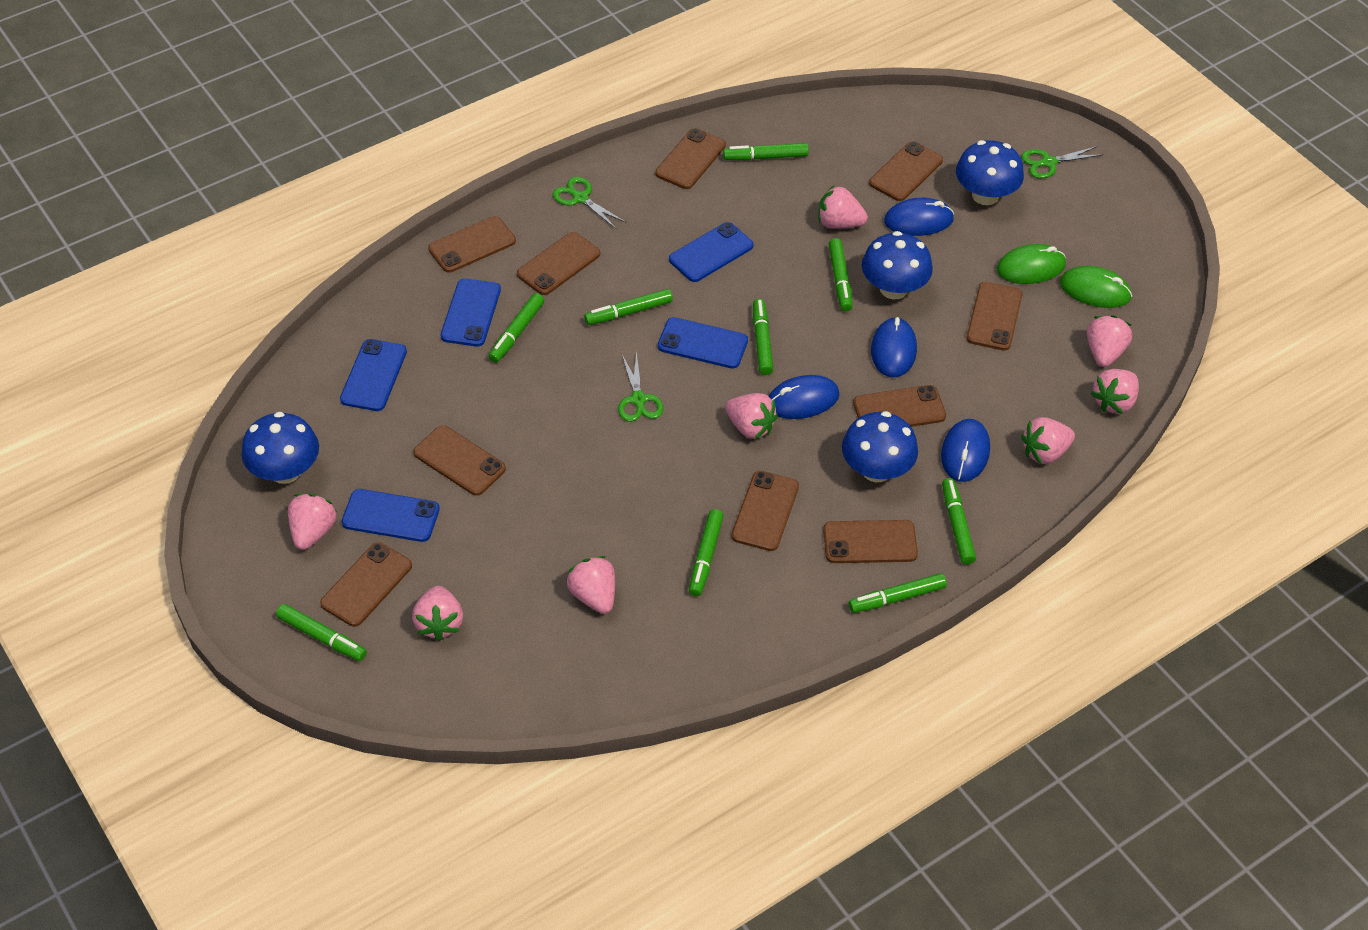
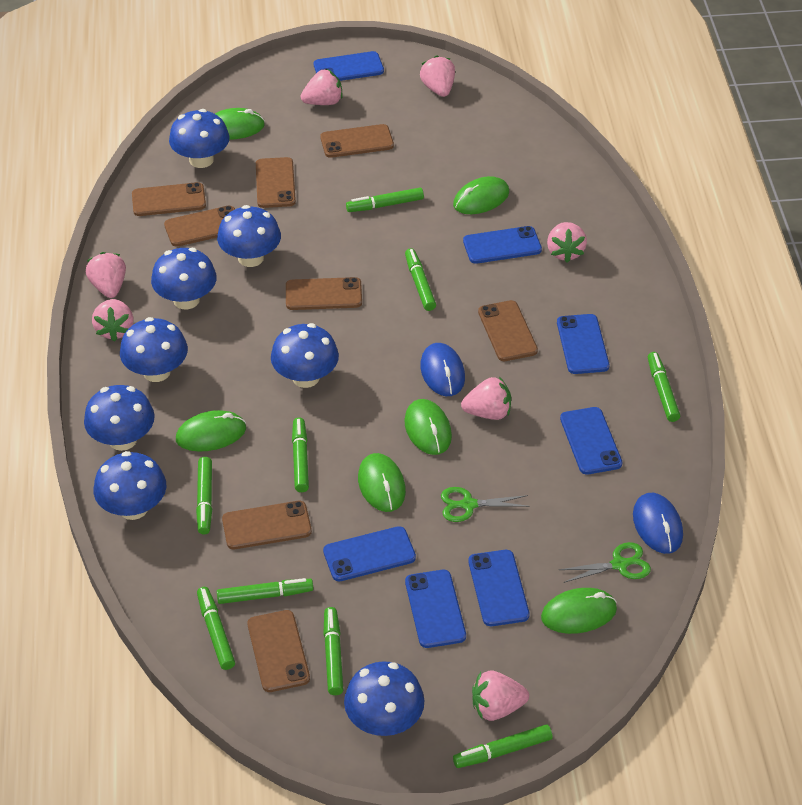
blue mouse: 4 -> 2
blue mushroom: 4 -> 8
blue phone: 5 -> 7
brown phone: 10 -> 8
green mouse: 2 -> 6
green scissors: 3 -> 2
pink strawberry: 8 -> 7

